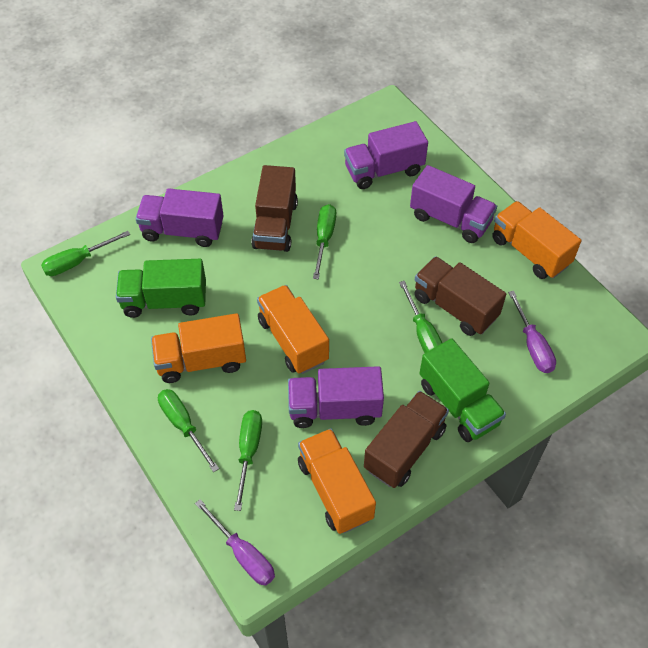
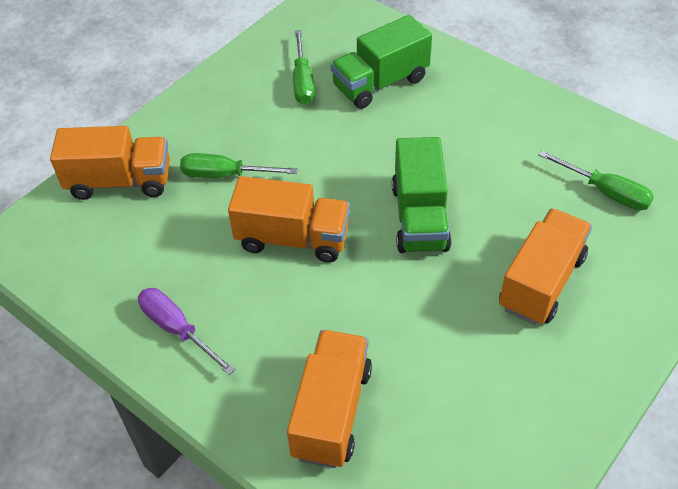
brown truck: 3 -> 0
green screwdriver: 5 -> 3
purple screwdriver: 2 -> 1
purple truck: 4 -> 0

